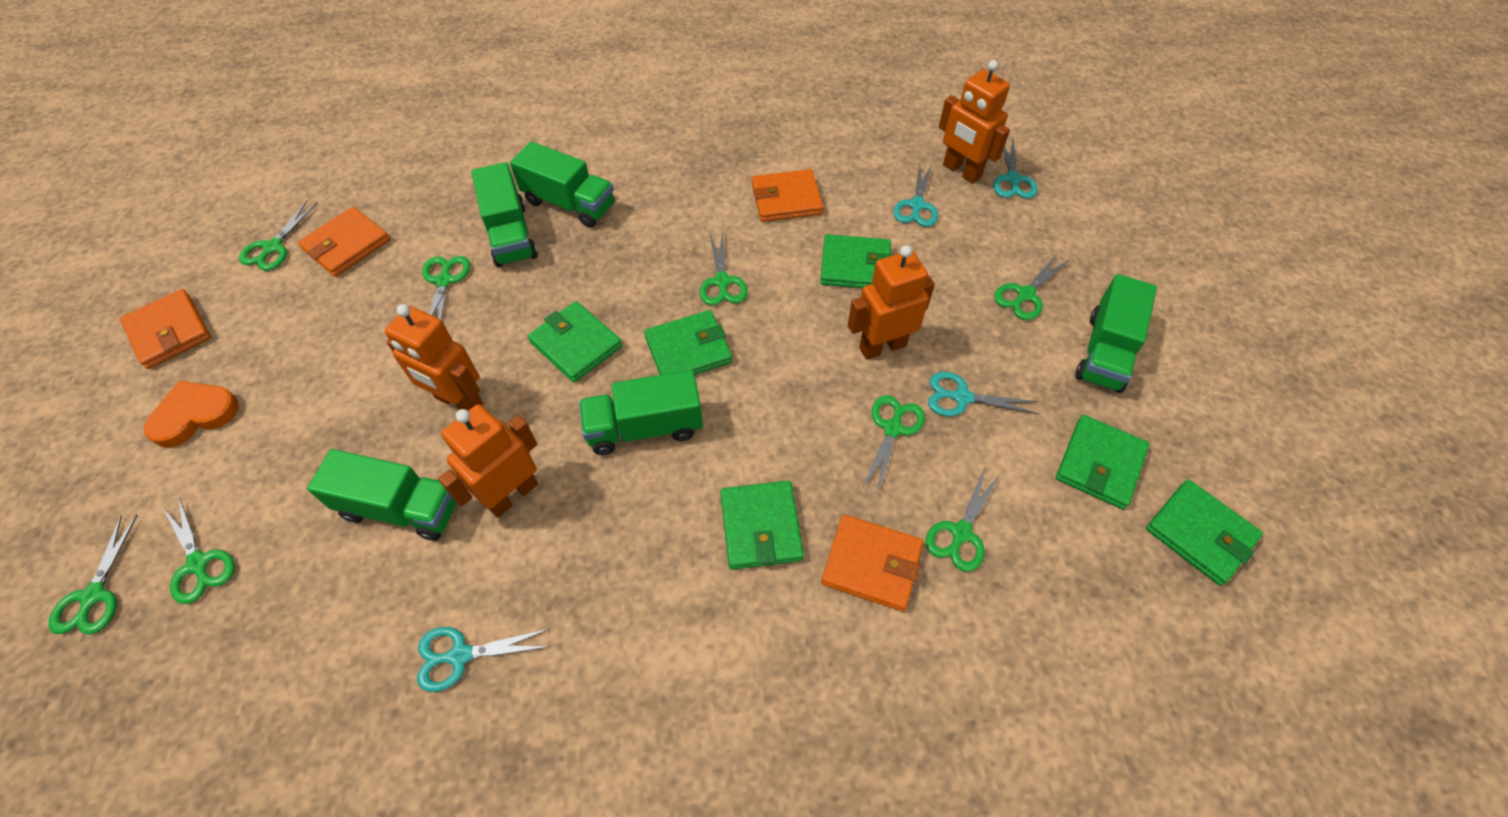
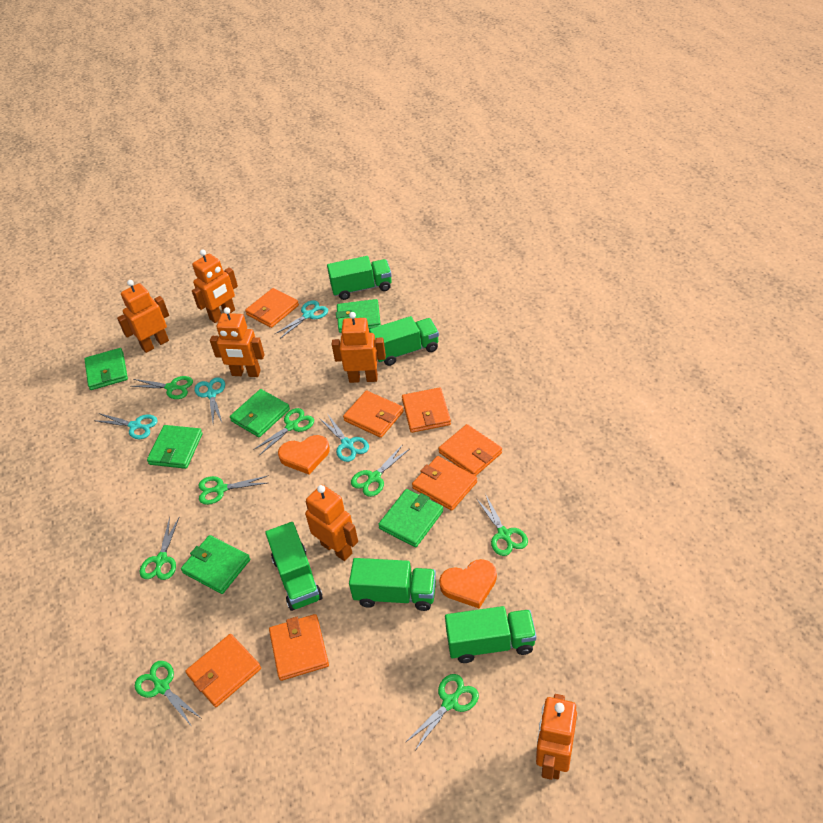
orange heart: 1 -> 2
orange robot: 4 -> 6
orange wallet: 4 -> 7

